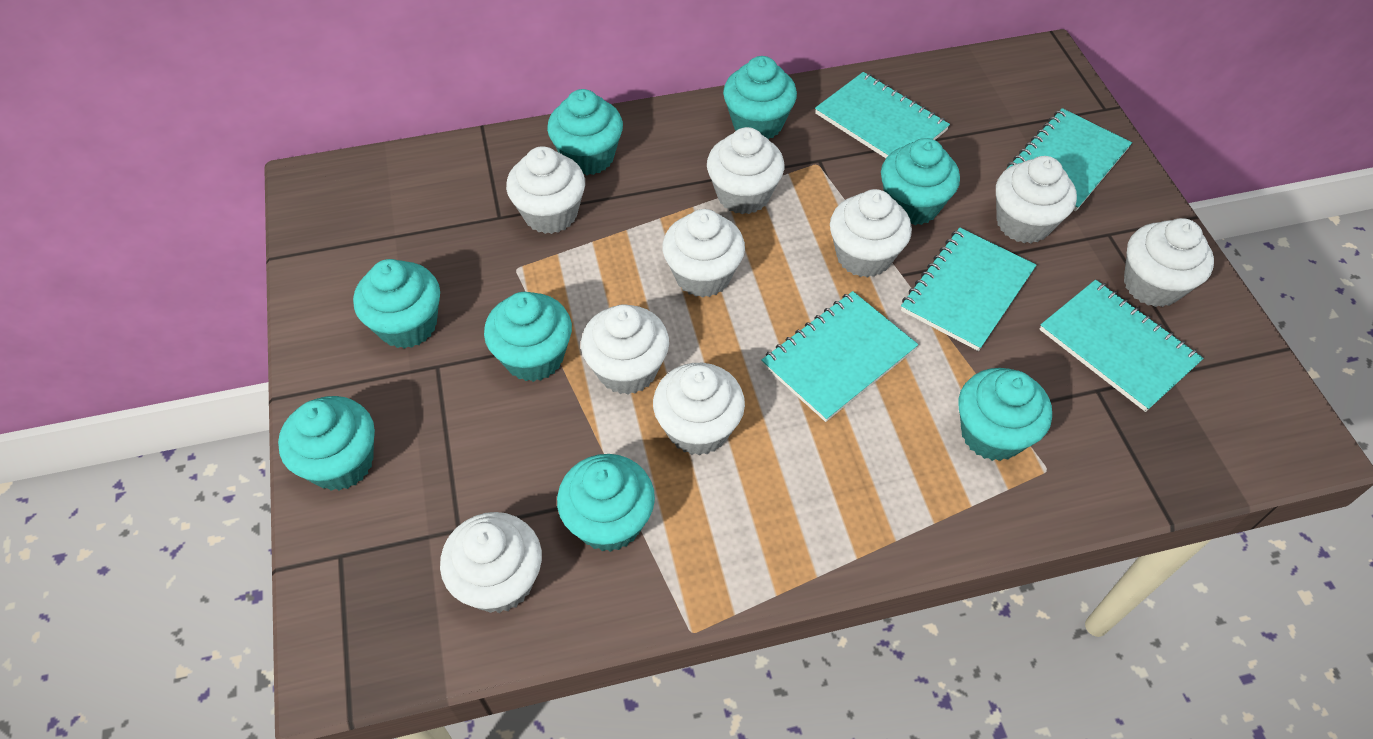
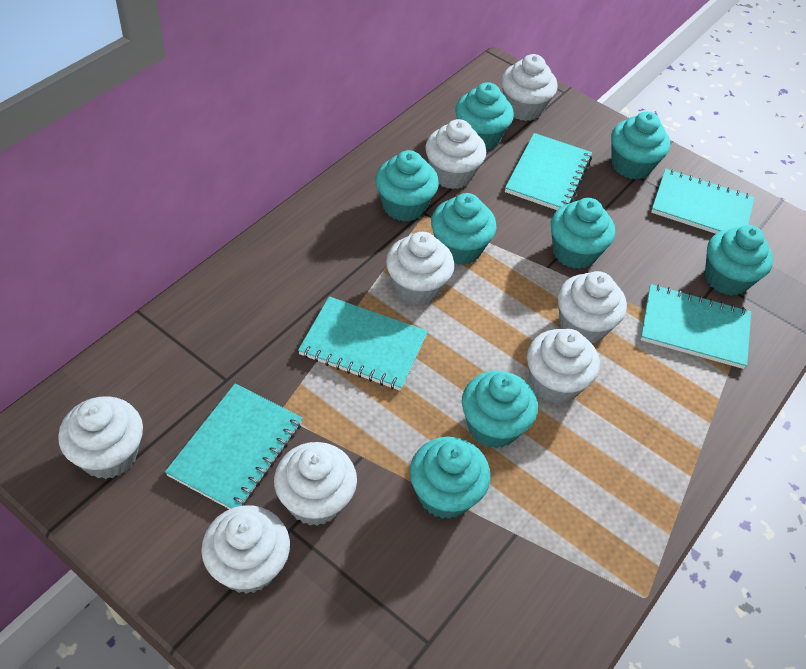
white cupcake: 9 -> 8

